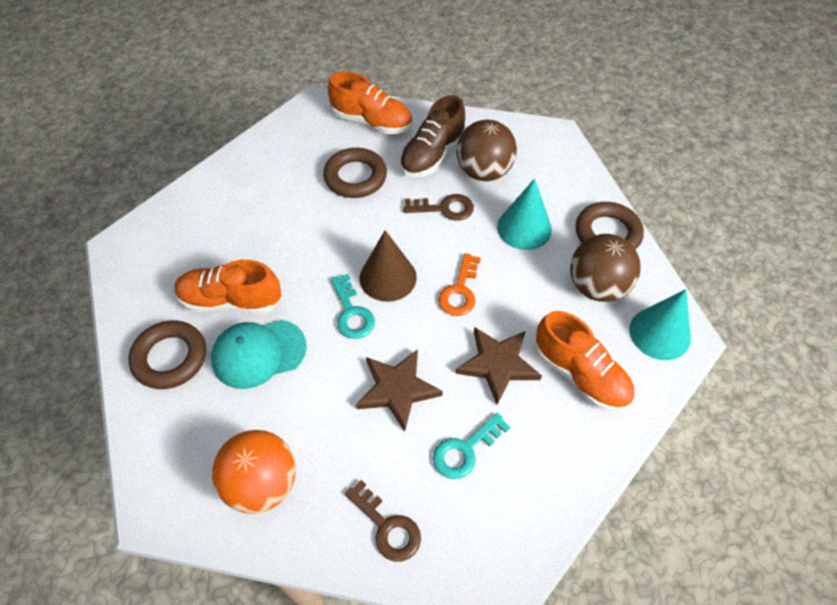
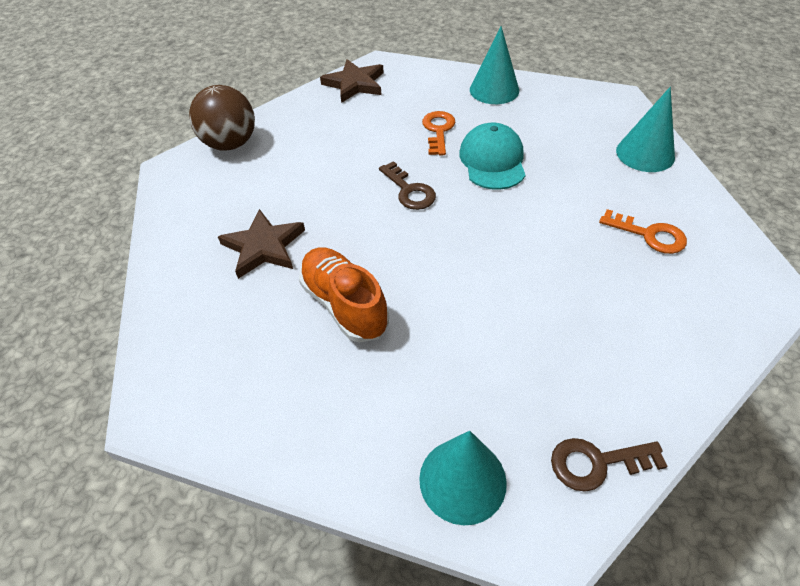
brown ball: 2 -> 1
brown cone: 1 -> 0
brown ring: 3 -> 0
brown shoe: 1 -> 0
orange ball: 1 -> 0
orange key: 1 -> 2
orange shoe: 3 -> 1
turquoise cone: 2 -> 3
turquoise key: 2 -> 0

